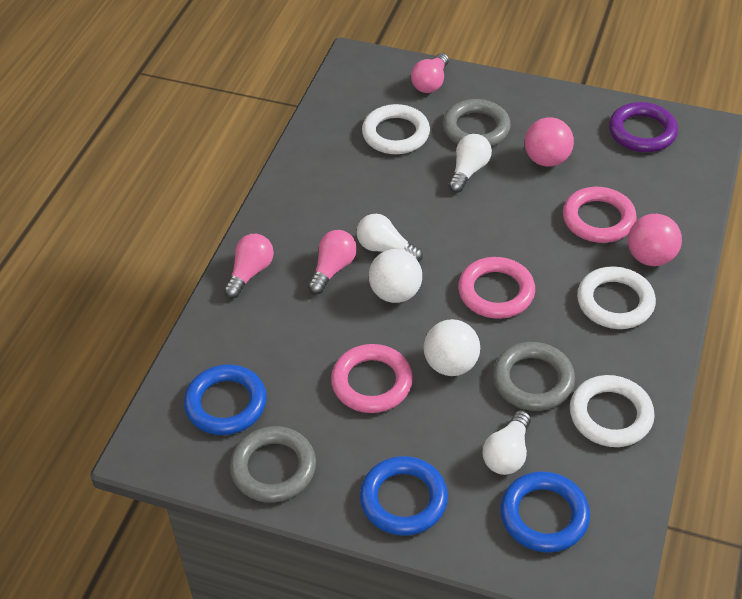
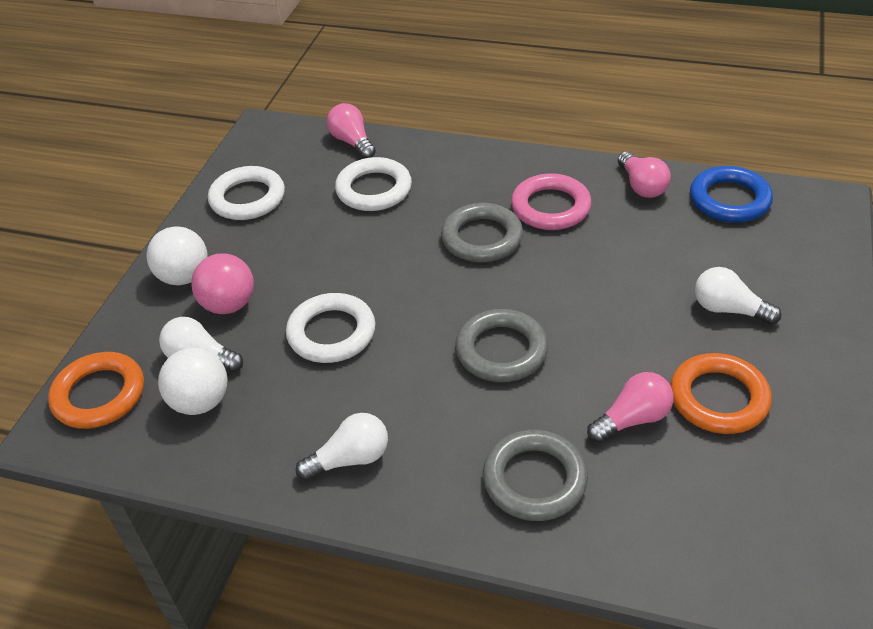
blue ring: 3 -> 1
orange ring: 0 -> 2
pink ball: 2 -> 1
pink ring: 3 -> 1
purple ring: 1 -> 0

